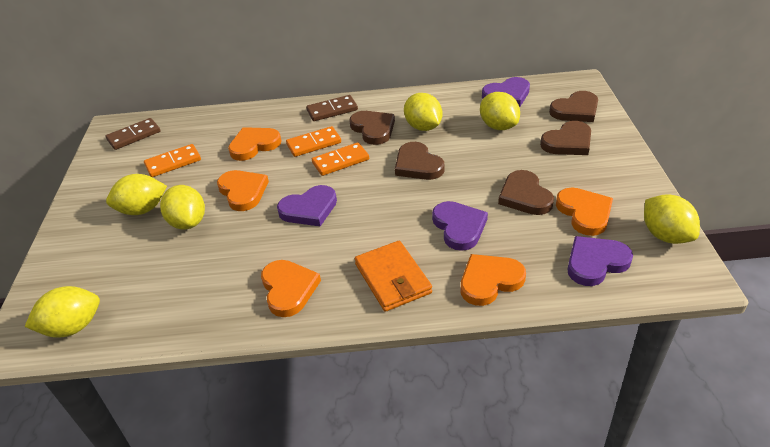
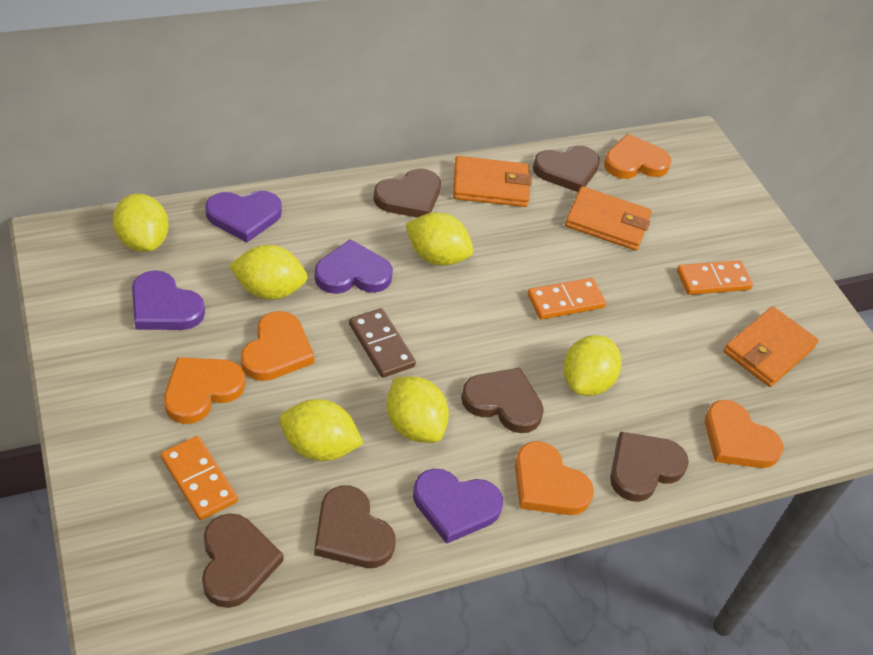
brown domino: 2 -> 1
brown heart: 5 -> 6
orange wallet: 1 -> 3

